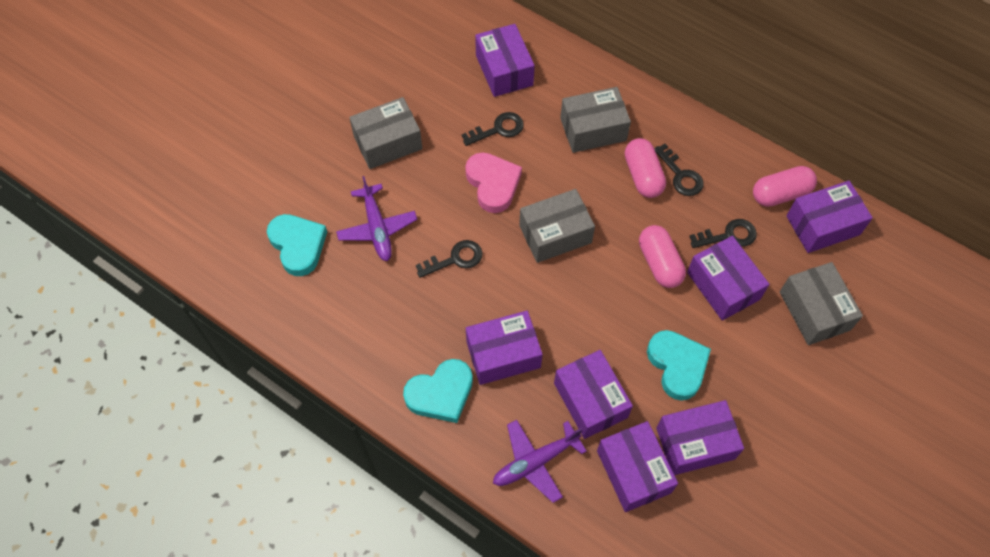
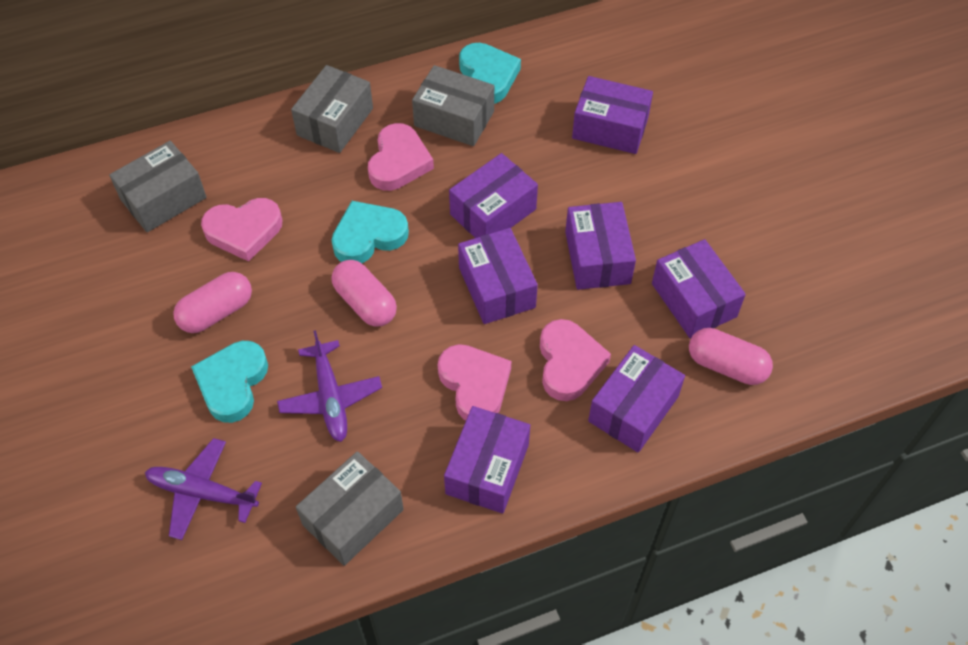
black key: 4 -> 0
pink heart: 1 -> 4

